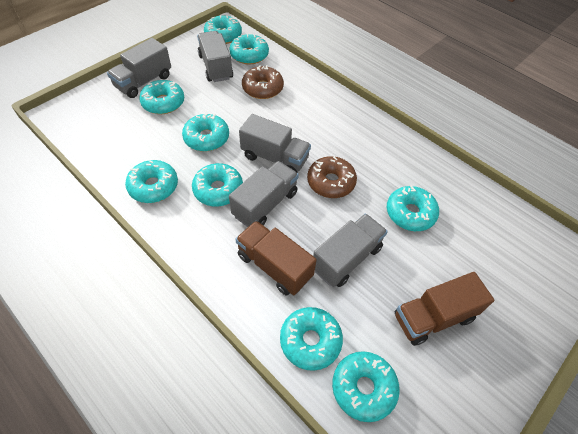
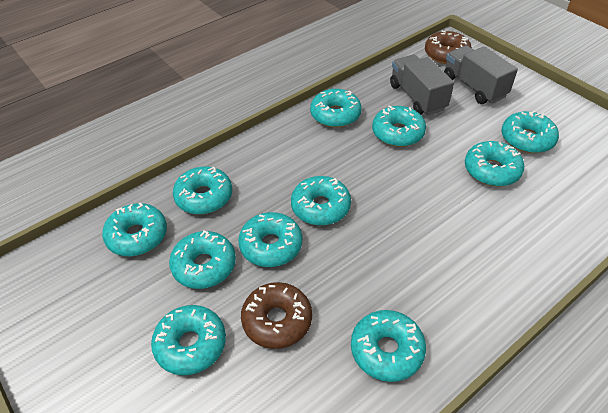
brown truck: 2 -> 0
grey truck: 5 -> 2
turquoise donut: 9 -> 11

